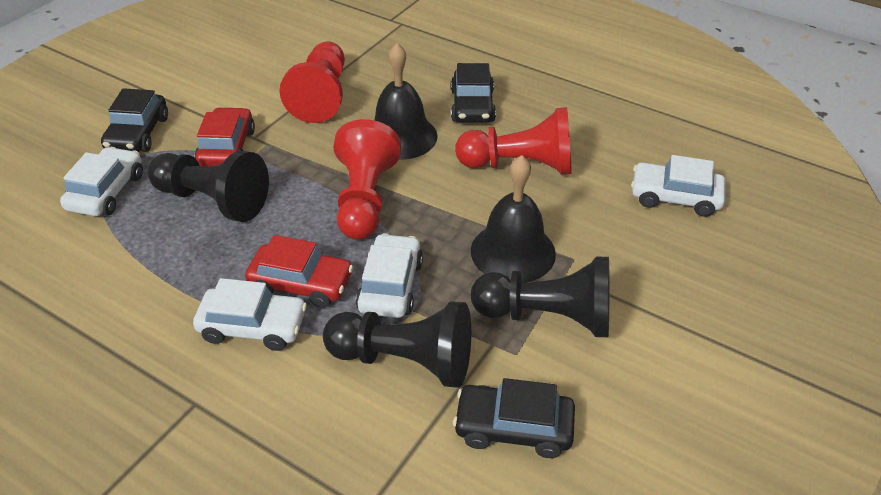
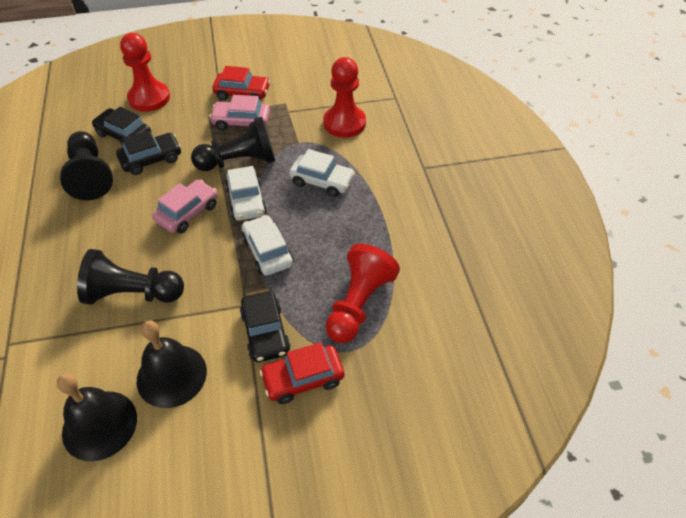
pink car: 0 -> 2
white car: 4 -> 3

